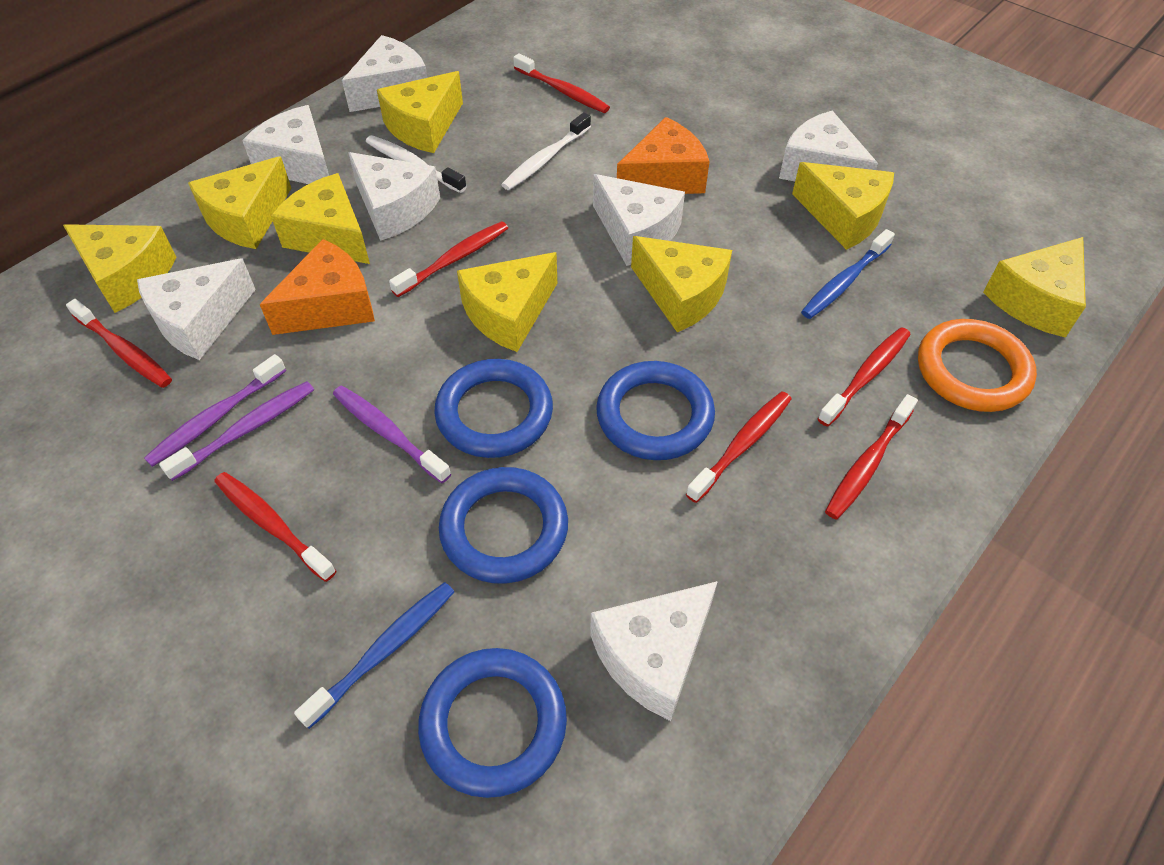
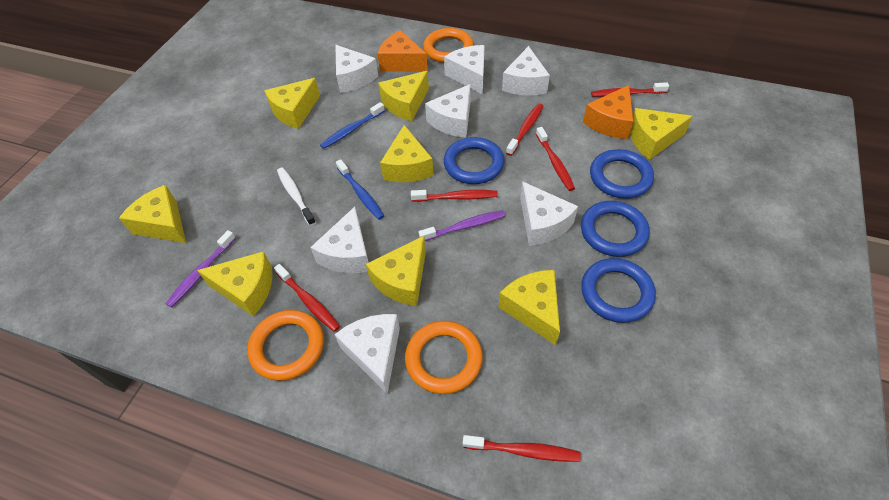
orange ring: 1 -> 3
purple toothbrush: 3 -> 2
red toothbrush: 7 -> 6
white toothbrush: 2 -> 1

